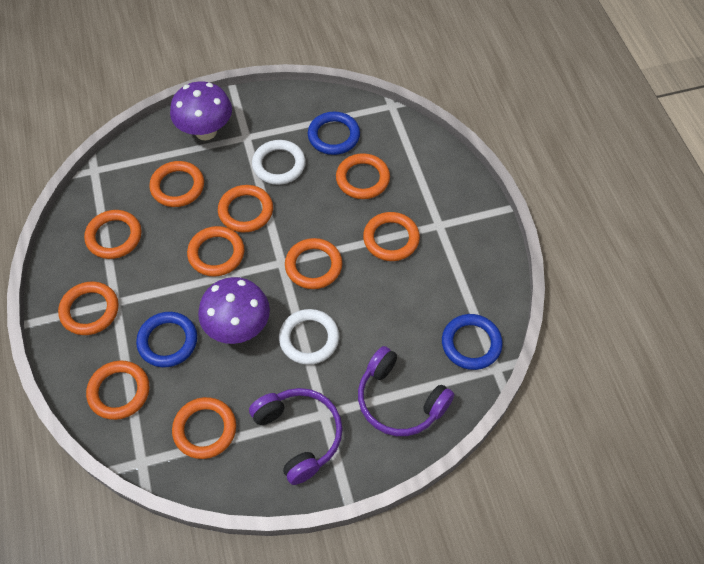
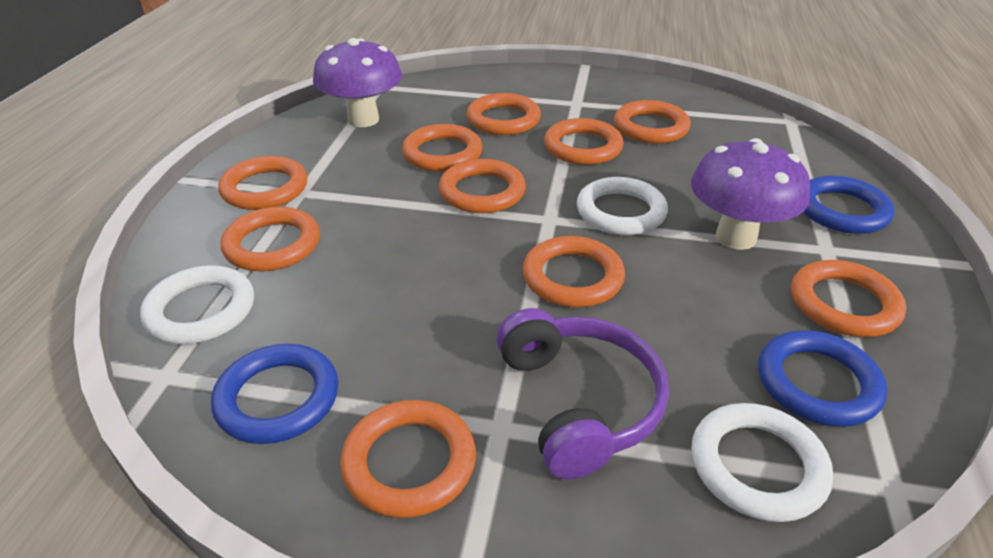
purple headphones: 2 -> 1
white ring: 2 -> 3

